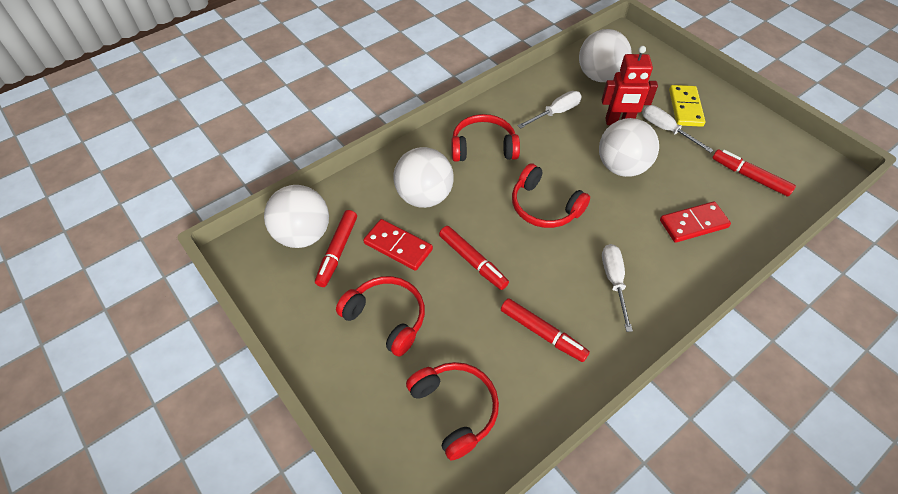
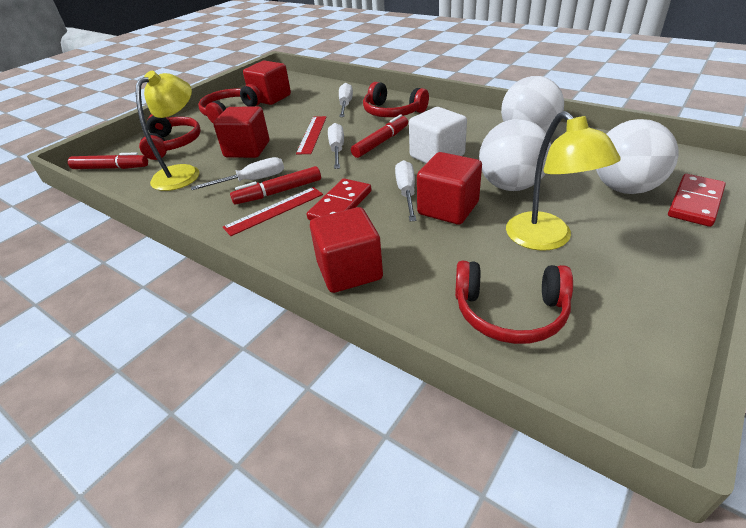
red cube: 0 -> 4
red marker: 4 -> 3
red robot: 1 -> 0
red ruler: 0 -> 2
white ball: 4 -> 3
white cube: 0 -> 1
white screwdriver: 3 -> 4
yellow domino: 1 -> 0
yellow lamp: 0 -> 2

